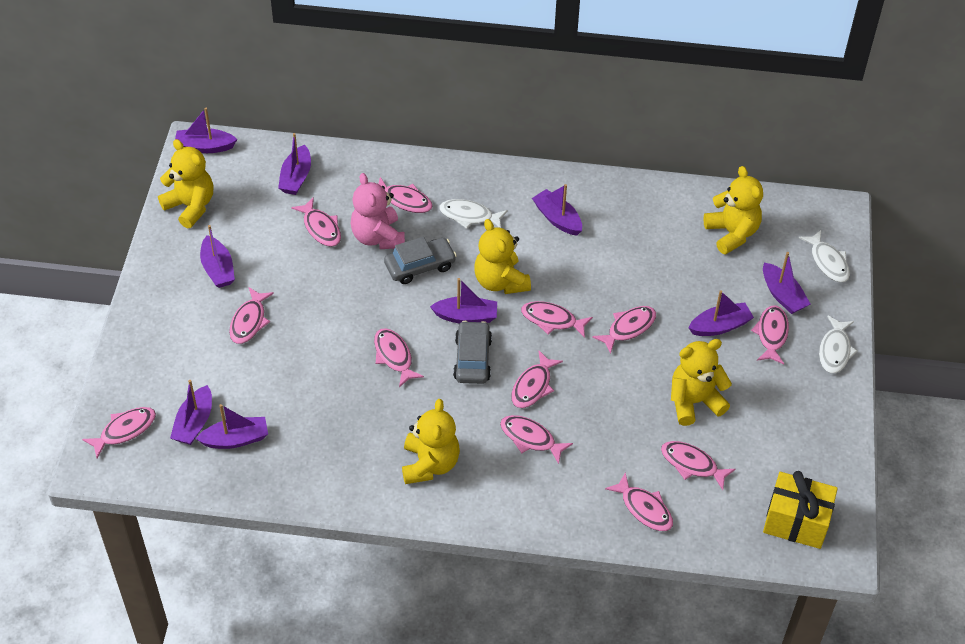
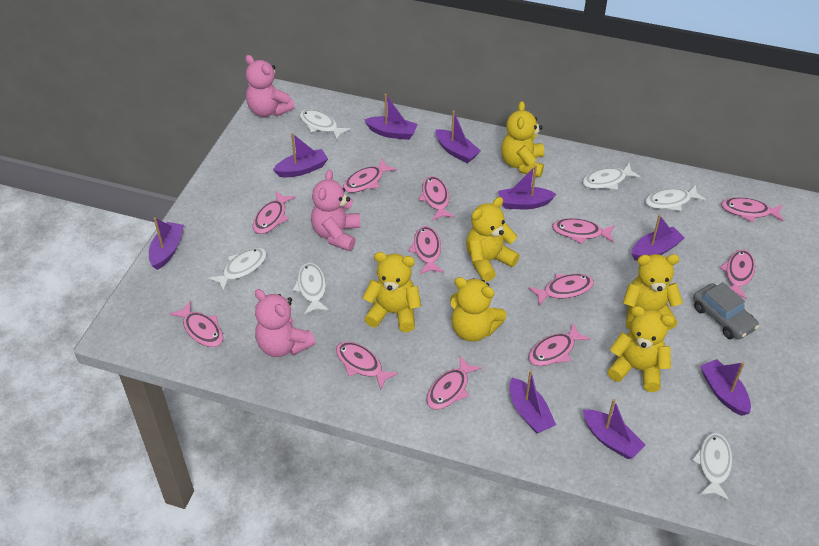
grey car: 2 -> 1
pink teddy bear: 1 -> 3
white fish: 3 -> 6
yellow gift: 1 -> 0
yellow teddy bear: 5 -> 6

